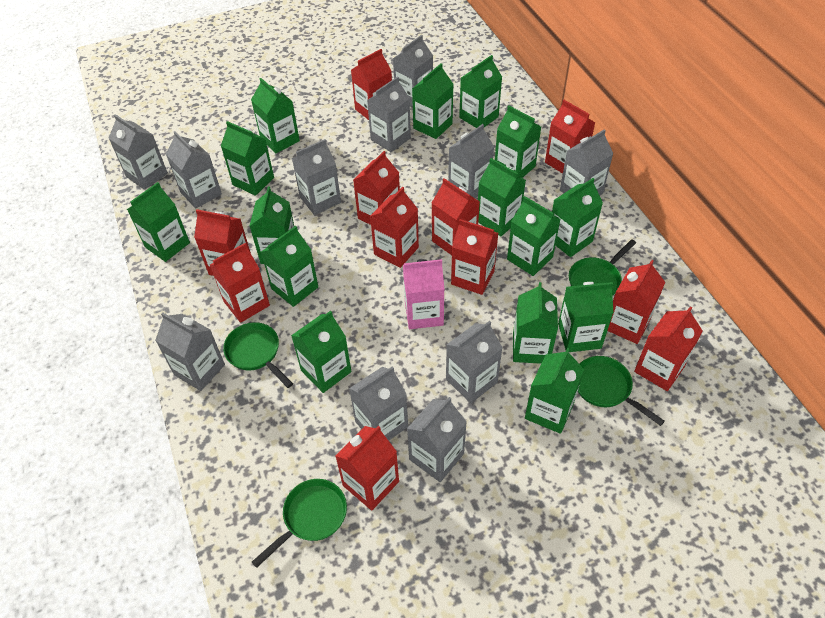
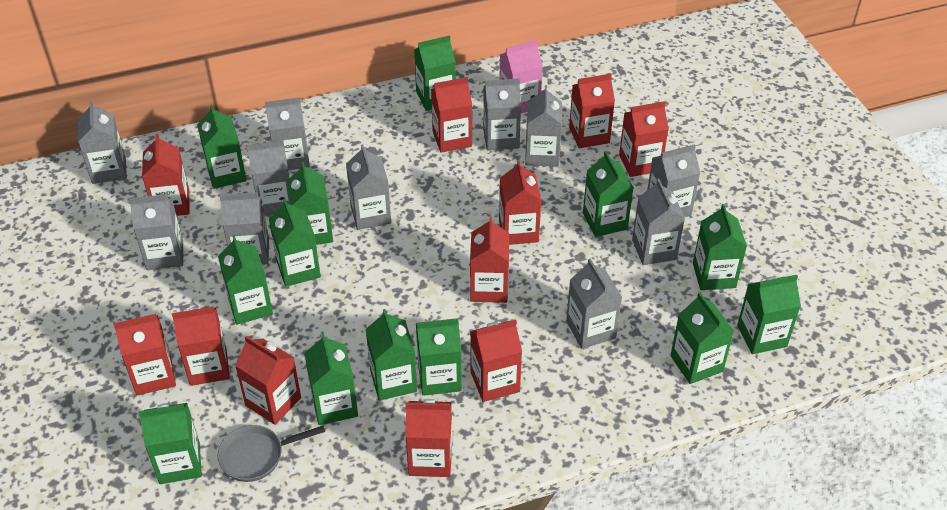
green carton: 15 -> 13
green pan: 4 -> 0
grey pan: 0 -> 1

